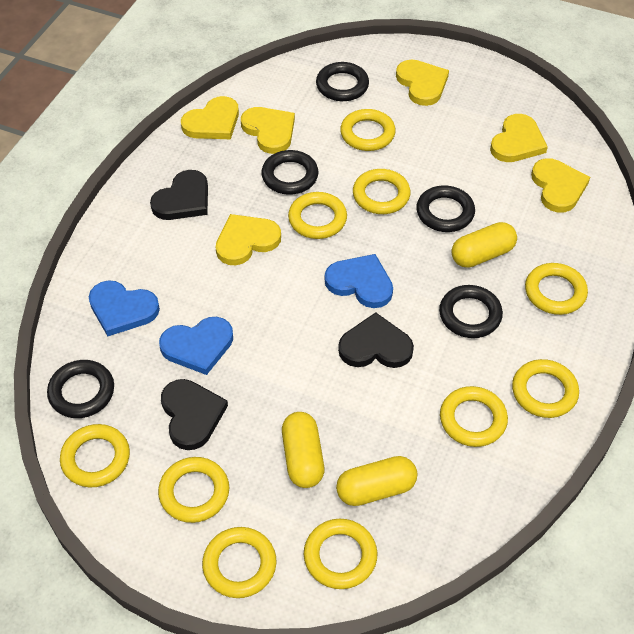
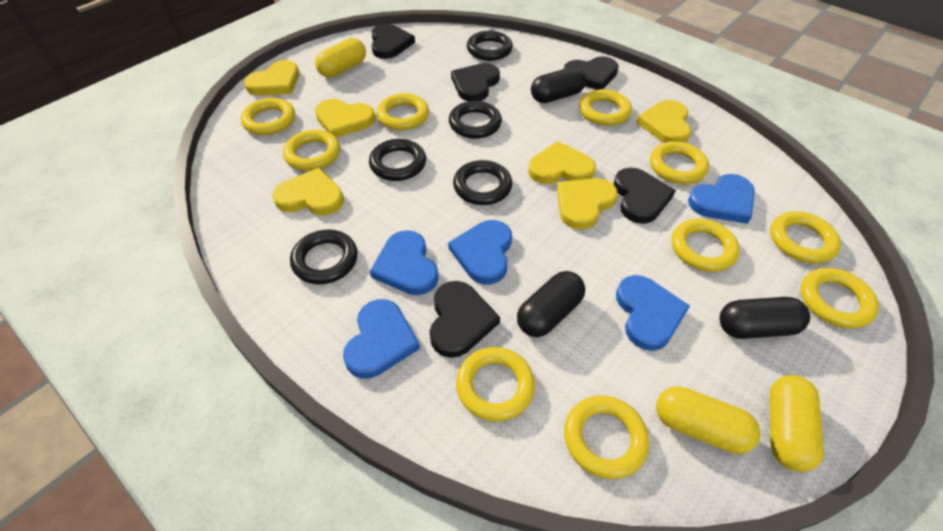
black capsule: 0 -> 3
black heart: 3 -> 5
blue heart: 3 -> 5

